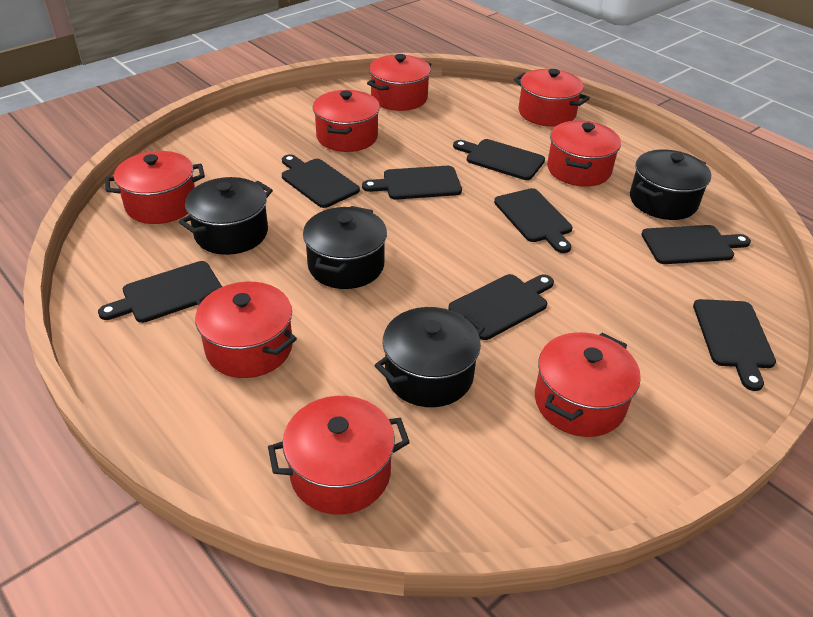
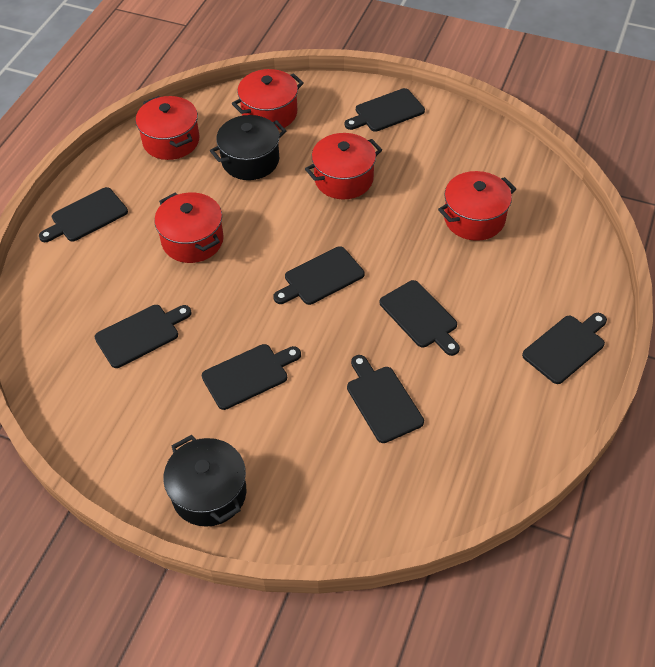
black pot: 4 -> 2
red pot: 8 -> 5

